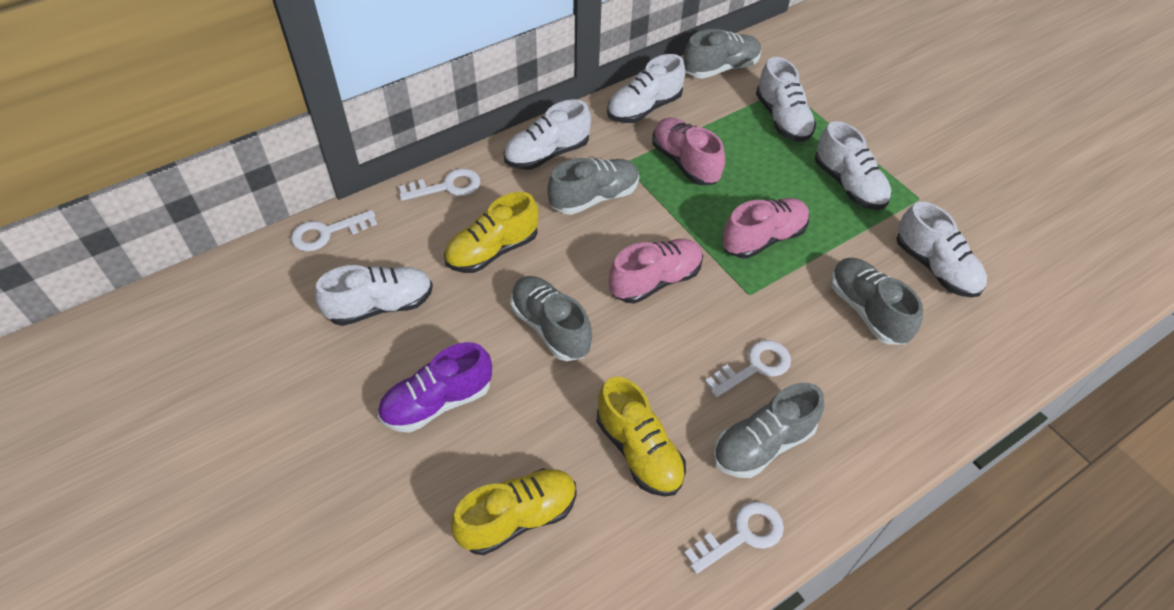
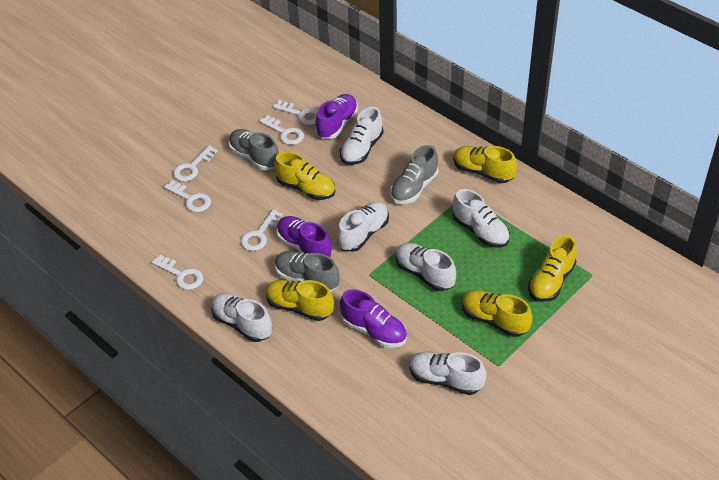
grey shoe: 5 -> 3
pink shoe: 3 -> 0
purple shoe: 1 -> 3
white key: 4 -> 6
yellow shoe: 3 -> 5

